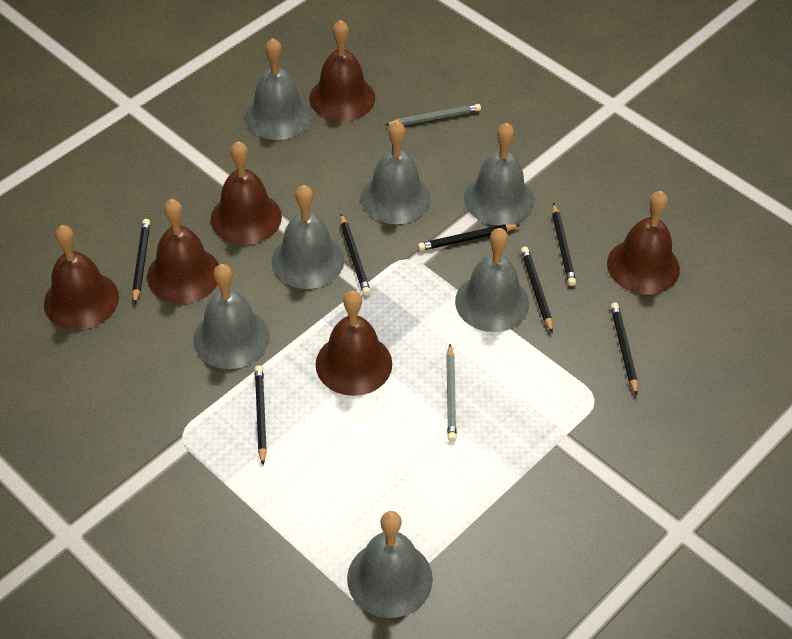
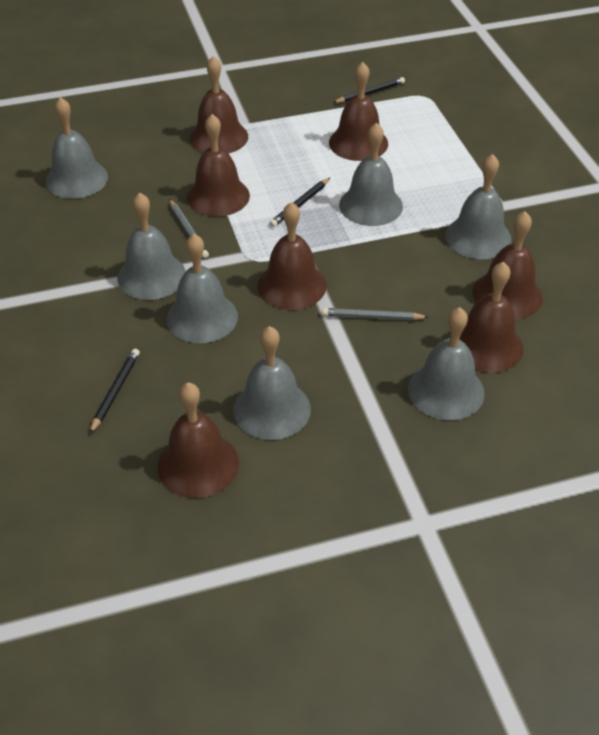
black pencil: 7 -> 3
brown bell: 6 -> 7

